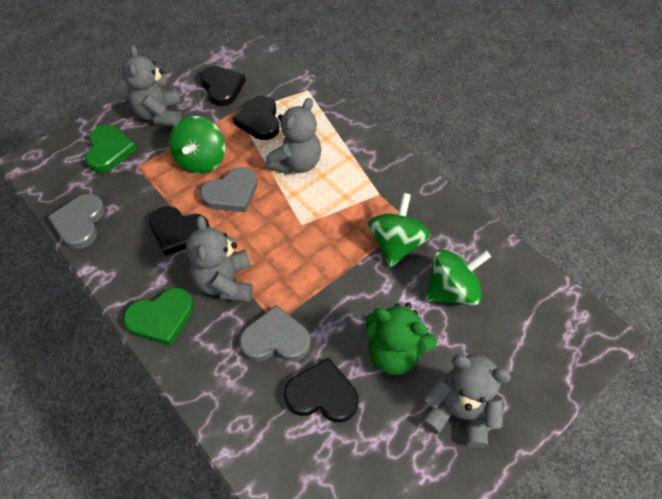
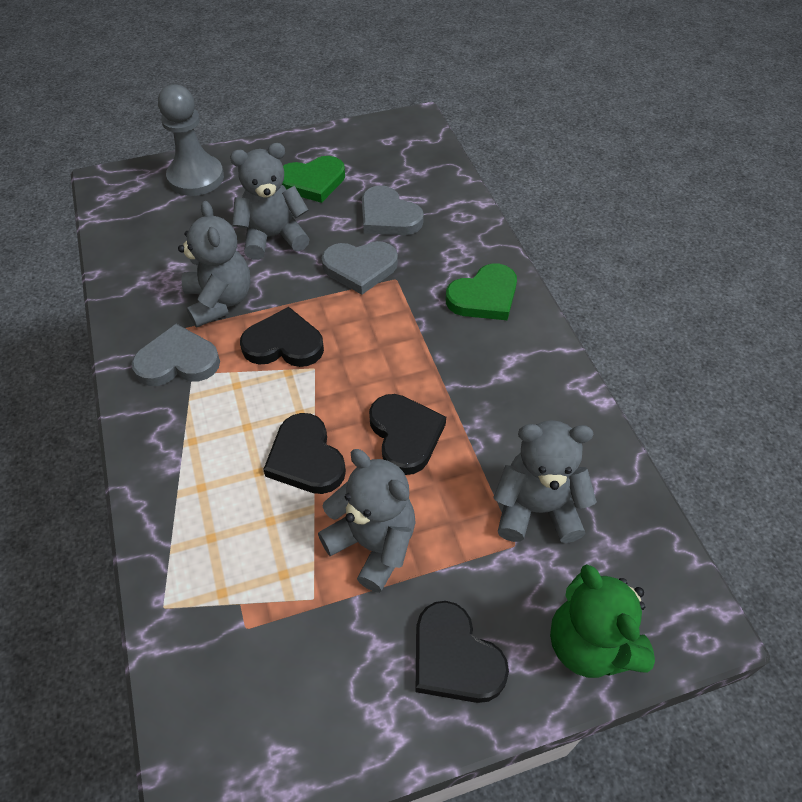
green spinning top: 3 -> 0
grey pawn: 0 -> 1

